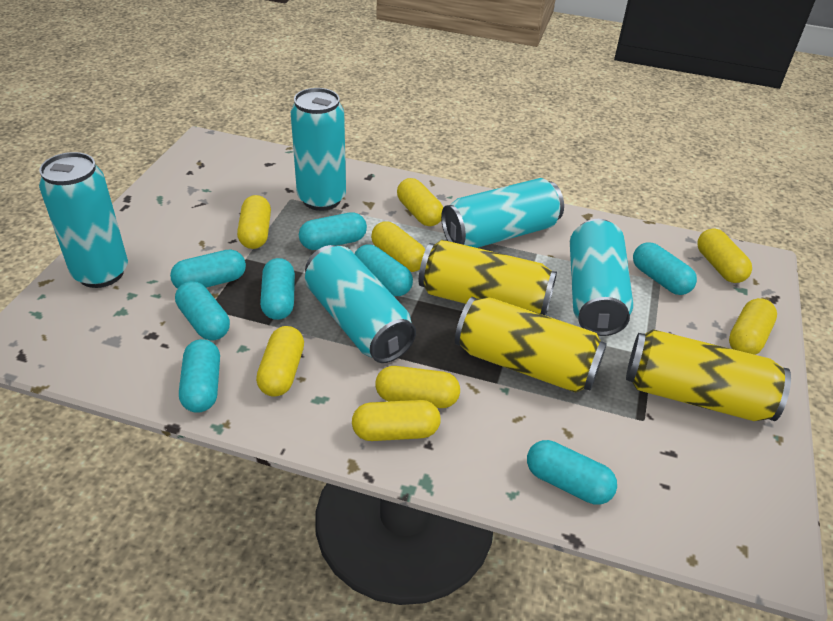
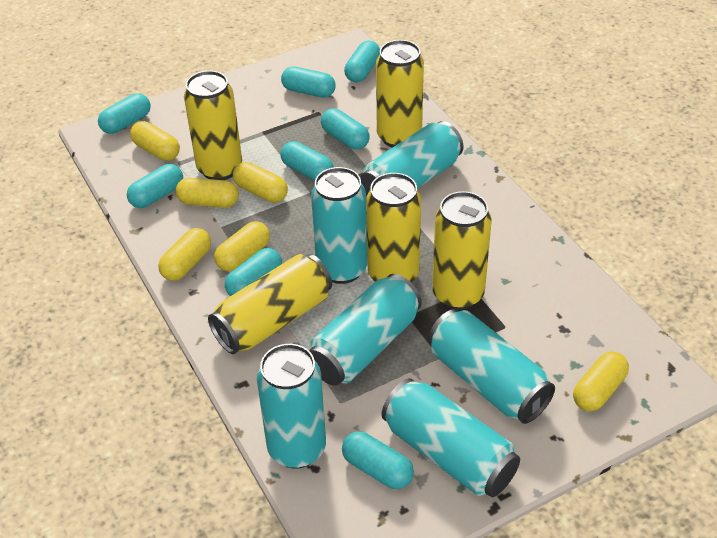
turquoise can: 5 -> 6
yellow can: 3 -> 5
yellow capsule: 8 -> 6

